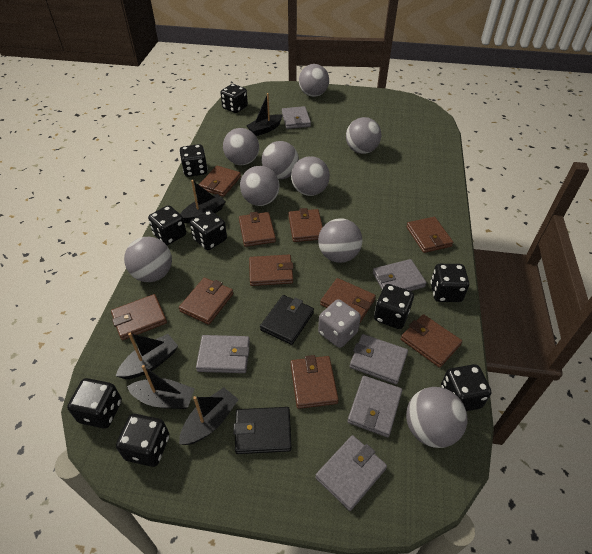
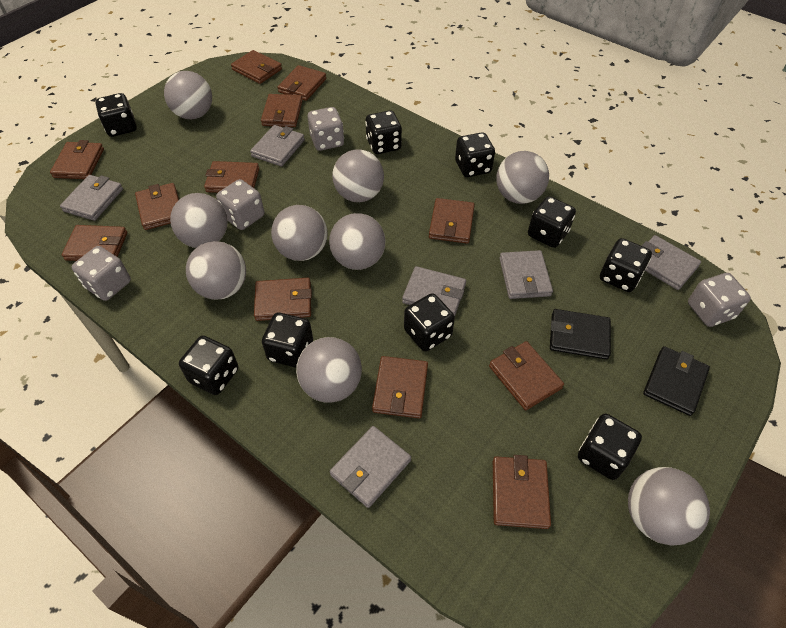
black boat: 5 -> 0
brown wallet: 10 -> 12
grey dice: 1 -> 4

